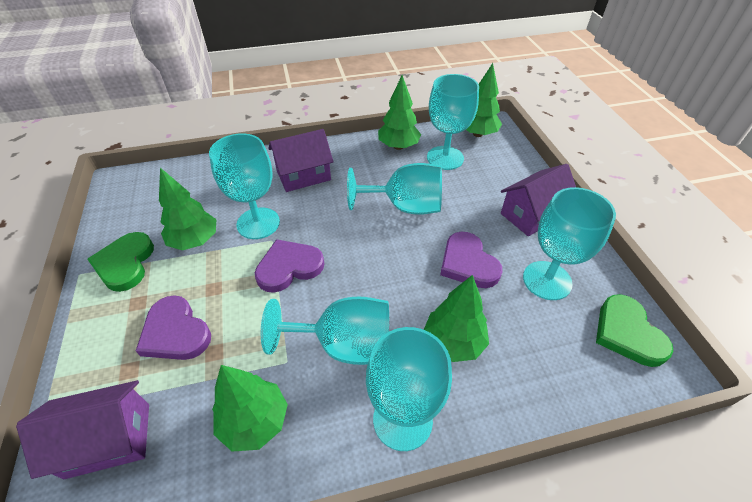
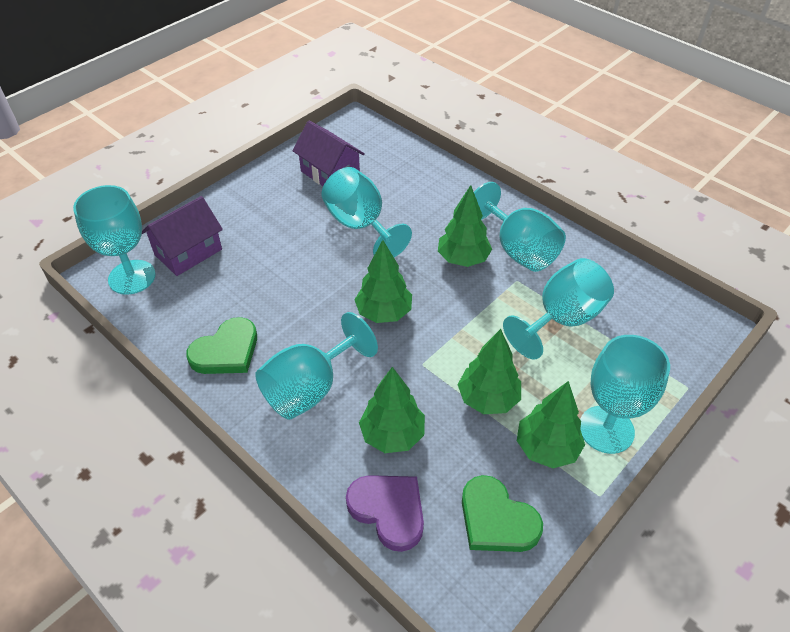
purple heart: 3 -> 1
purple house: 3 -> 2

